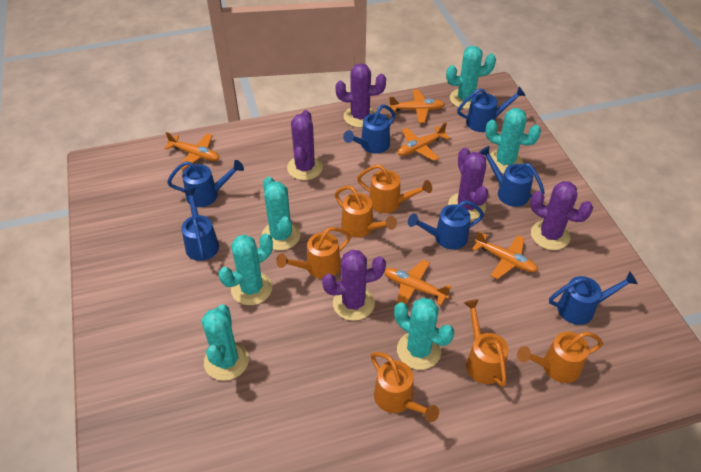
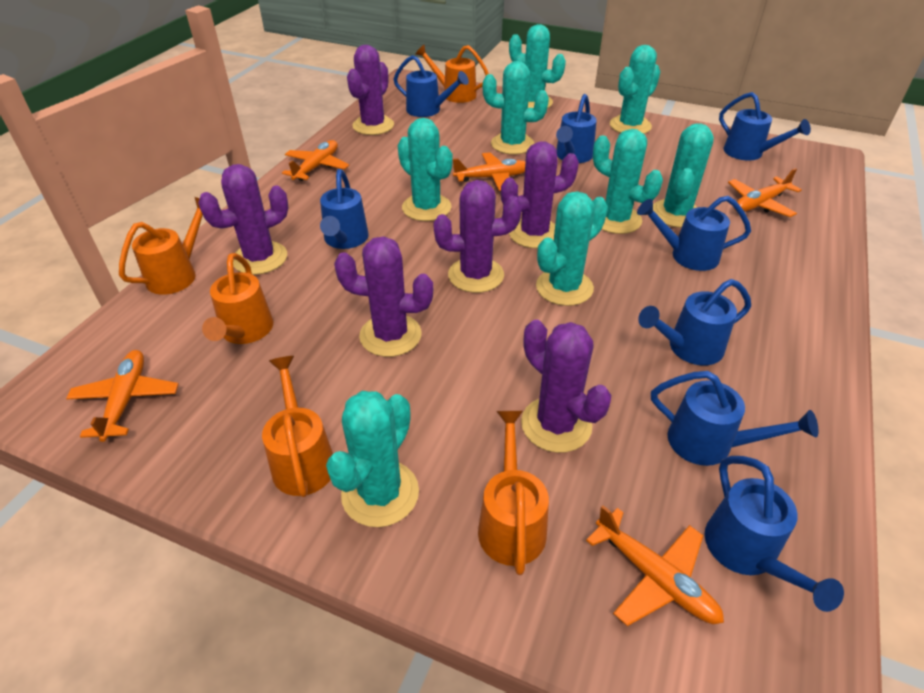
blue watering can: 7 -> 8
orange watering can: 6 -> 5
purple cactus: 5 -> 6
turquoise cactus: 6 -> 8

